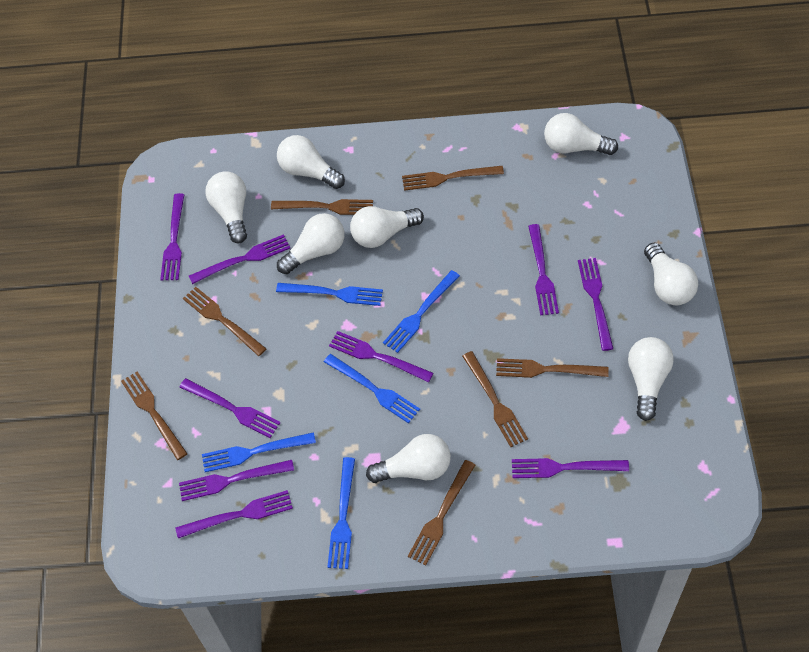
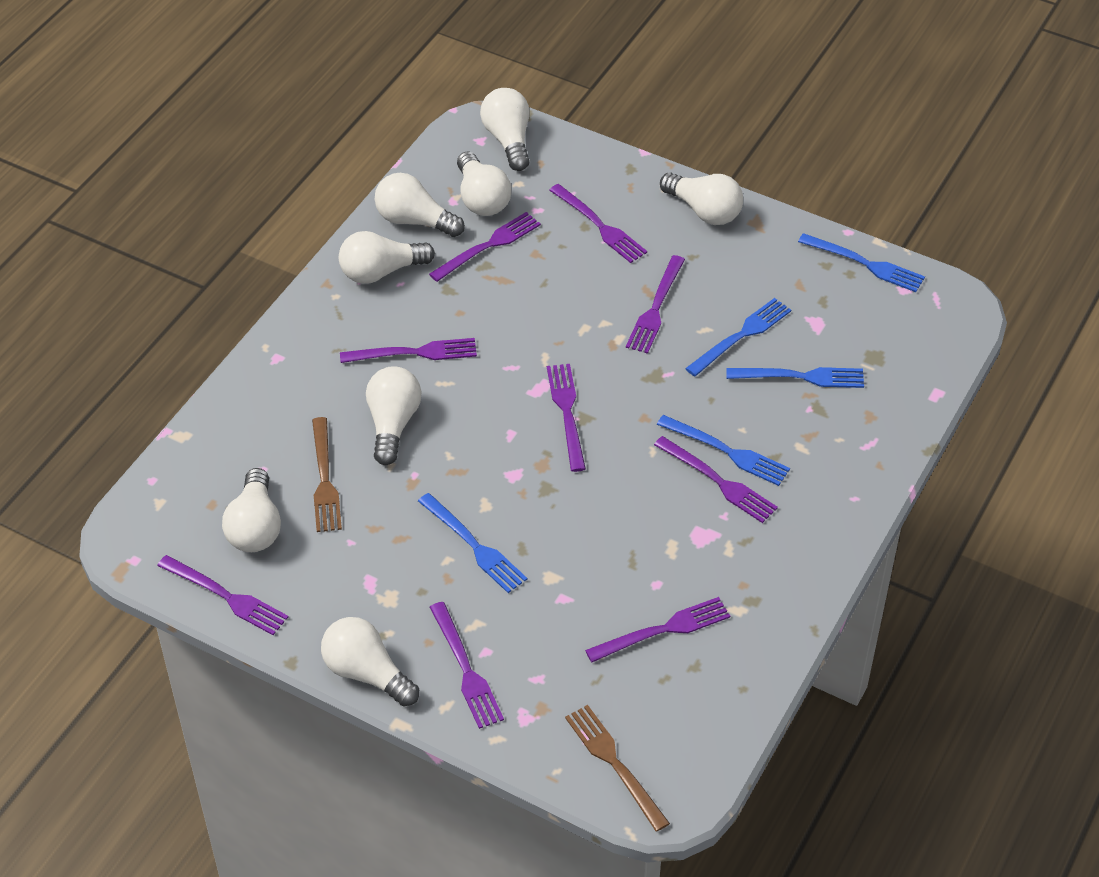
brown fork: 7 -> 2

